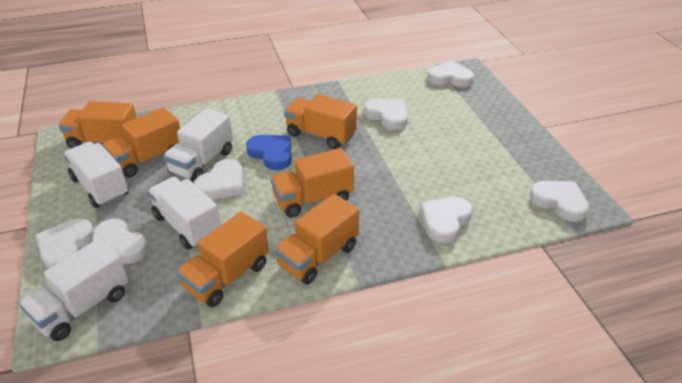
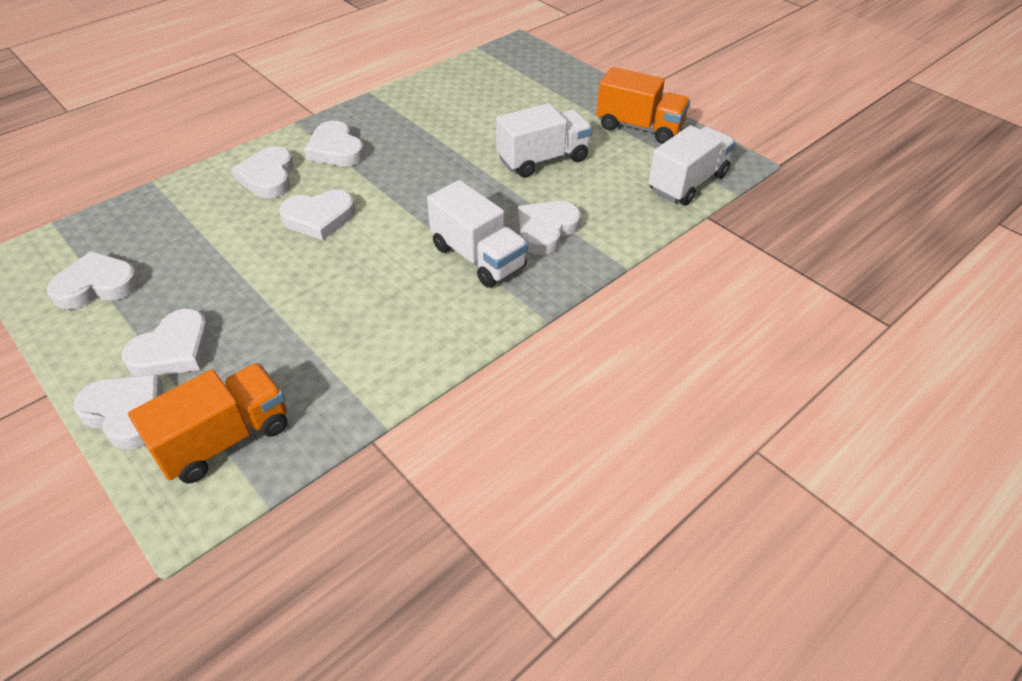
blue heart: 1 -> 0
orange truck: 6 -> 2
white truck: 4 -> 3

